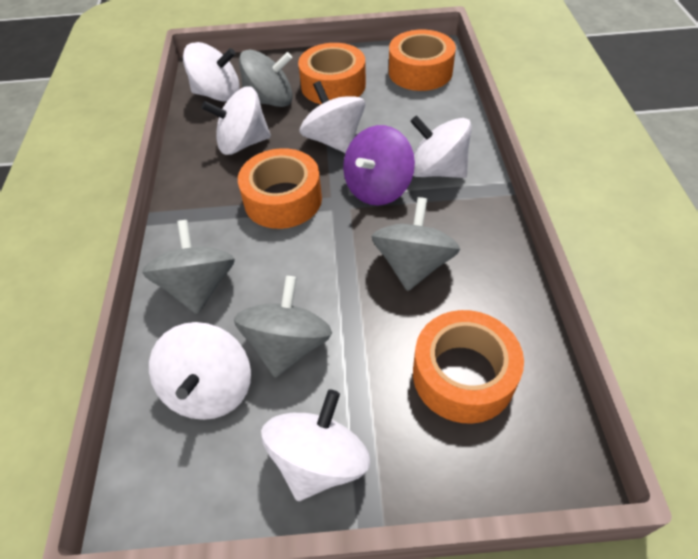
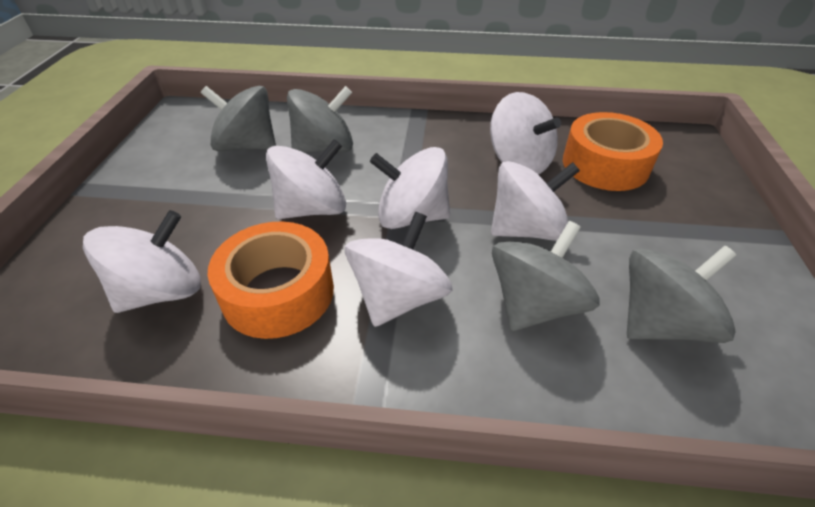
orange tape: 4 -> 2
purple spinning top: 1 -> 0

